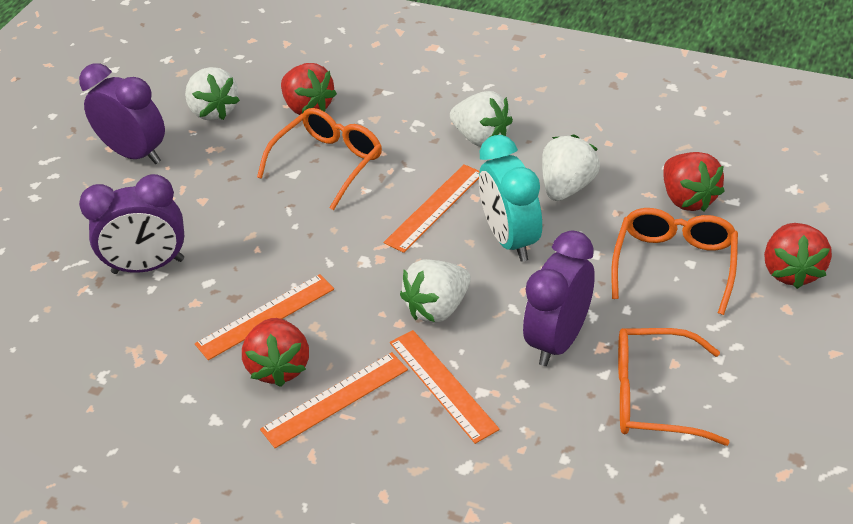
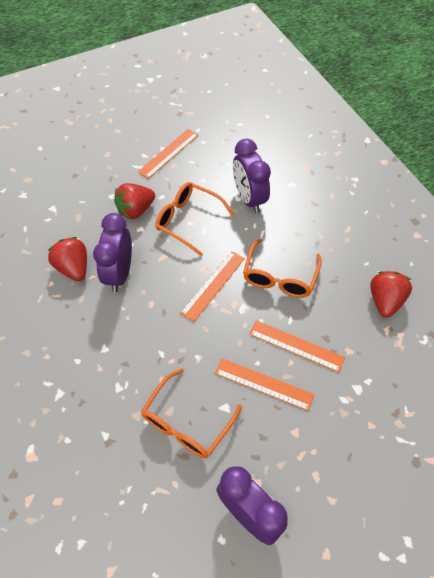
red strawberry: 4 -> 3
turquoise clock: 1 -> 0
white strawberry: 4 -> 0

